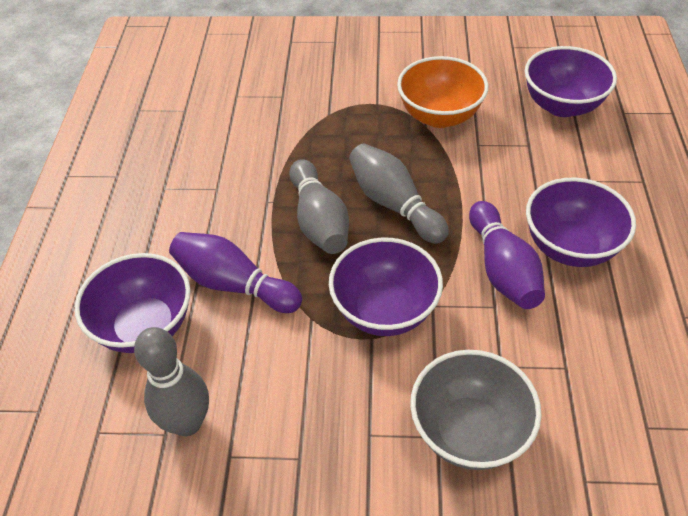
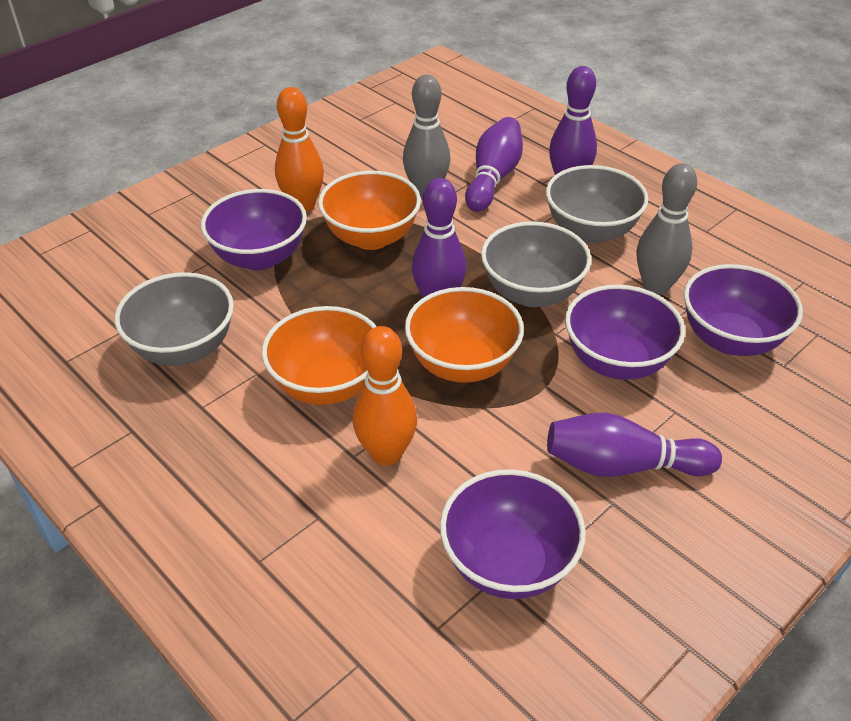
grey bowl: 1 -> 3
grey bowling pin: 3 -> 2
orange bowl: 1 -> 3
orange bowling pin: 0 -> 2
purple bowling pin: 2 -> 4

